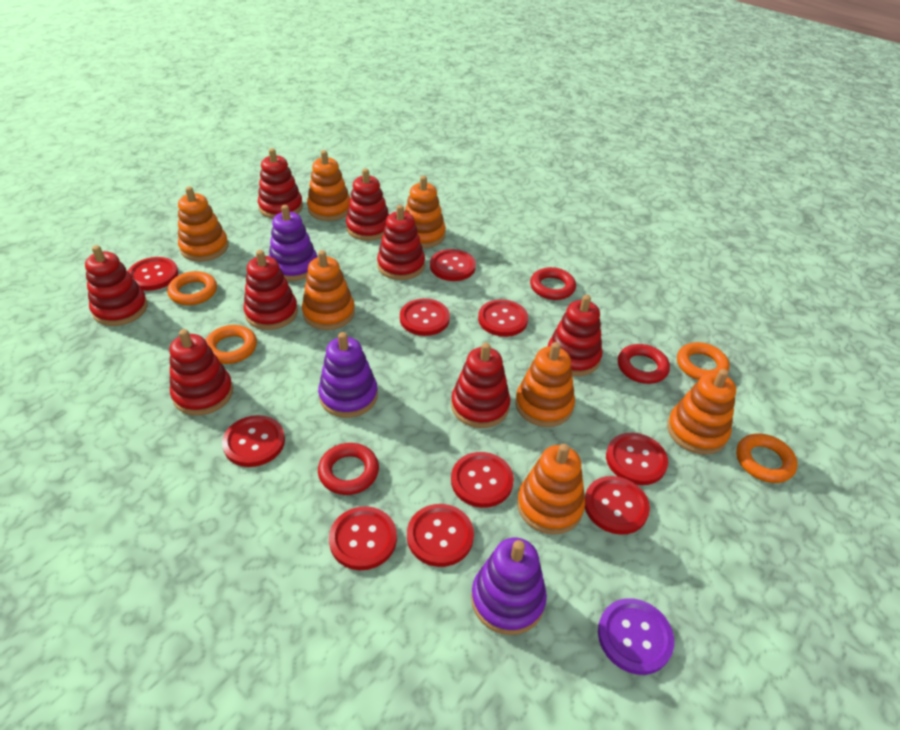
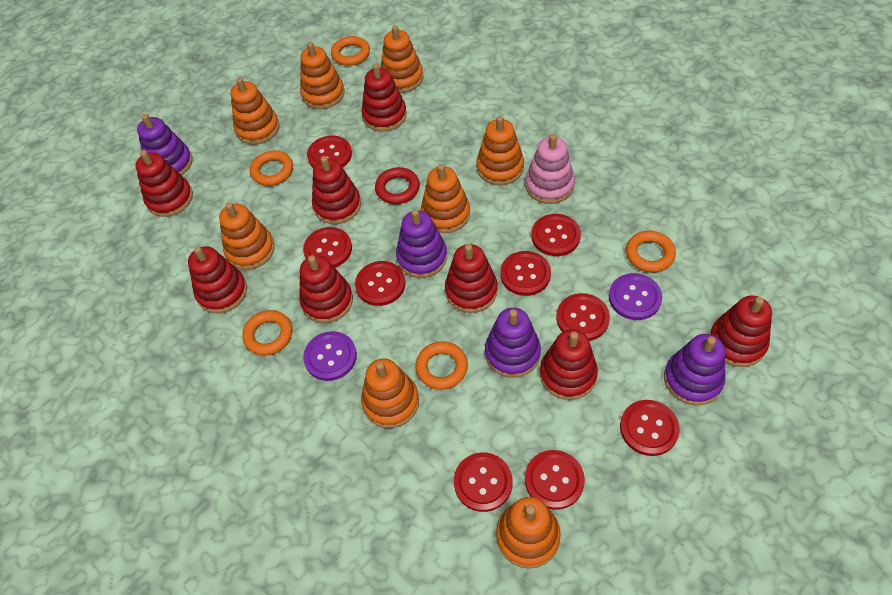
orange ring: 4 -> 5
orange stacking toy: 7 -> 8
pink stacking toy: 0 -> 1
purple button: 1 -> 2
purple stacking toy: 3 -> 4
red button: 10 -> 9
red ring: 3 -> 1

